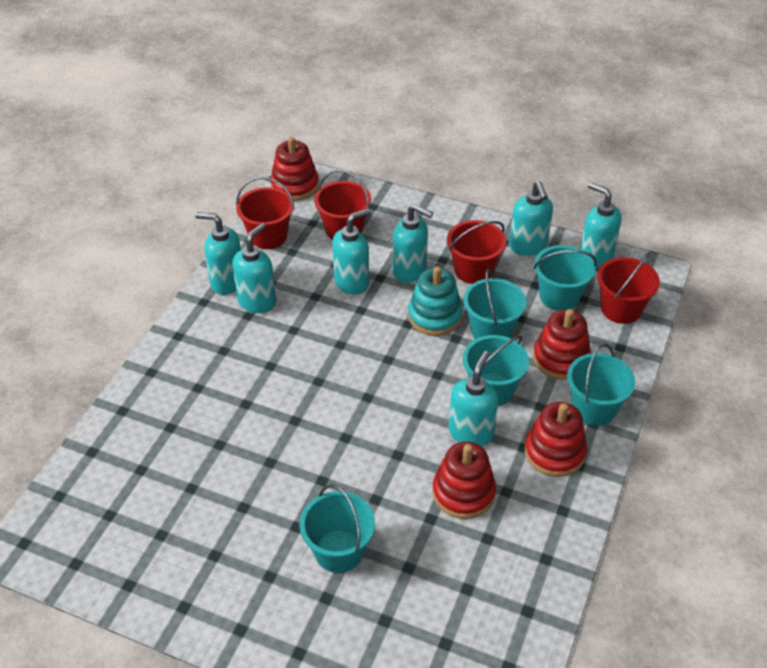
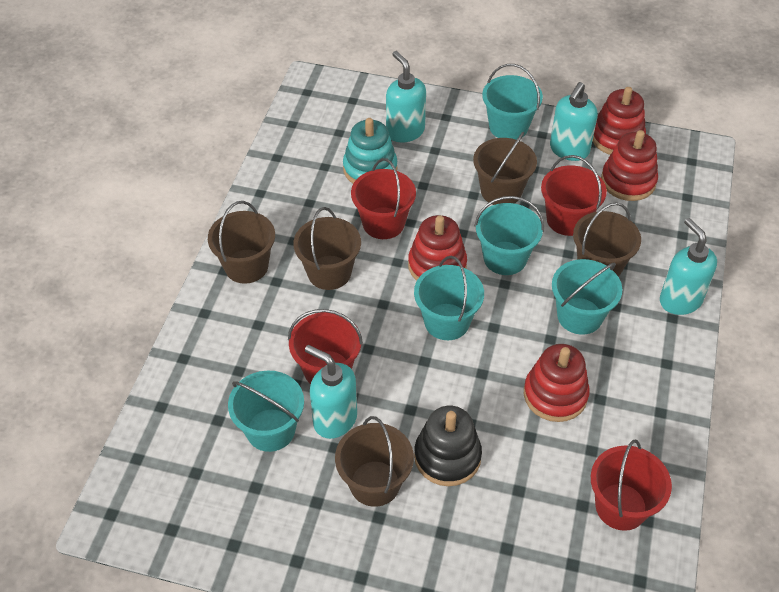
black stacking toy: 0 -> 1
brown bucket: 0 -> 5
turquoise soap dispenser: 7 -> 4

